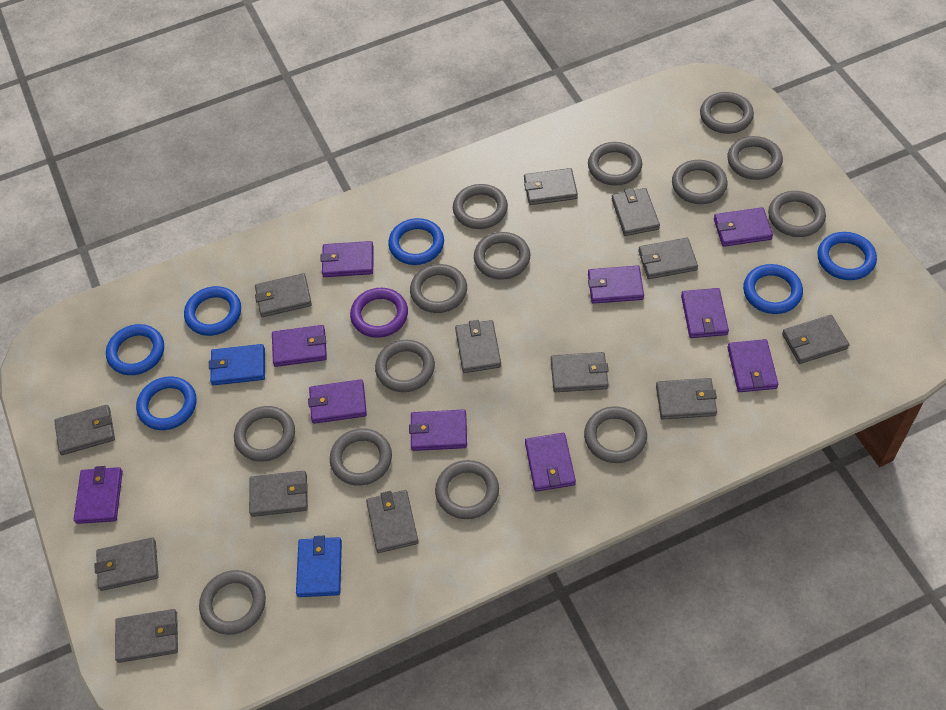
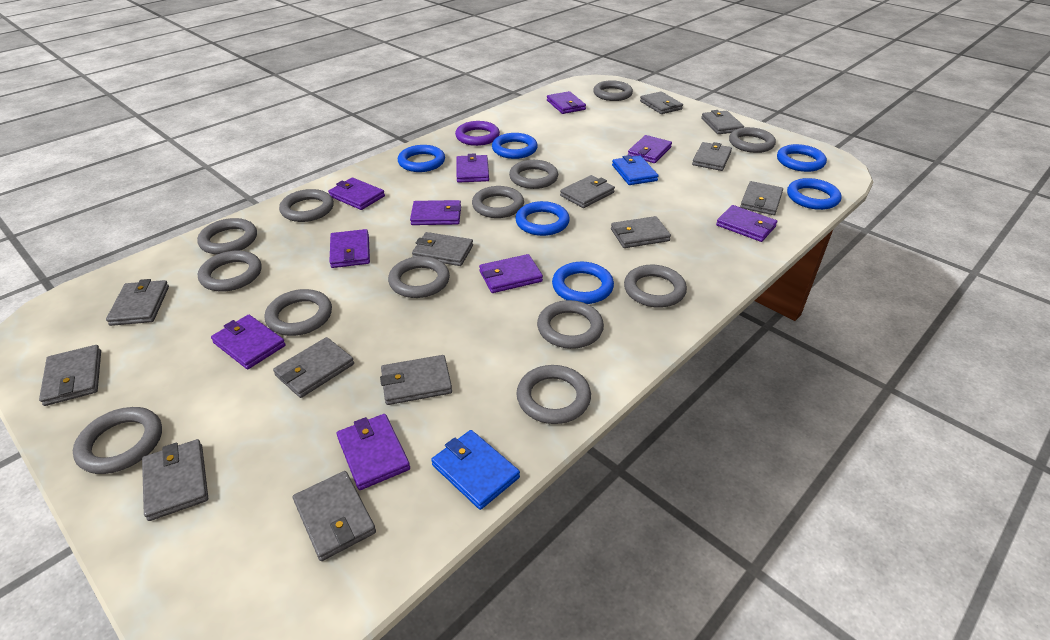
grey ring: 14 -> 13

